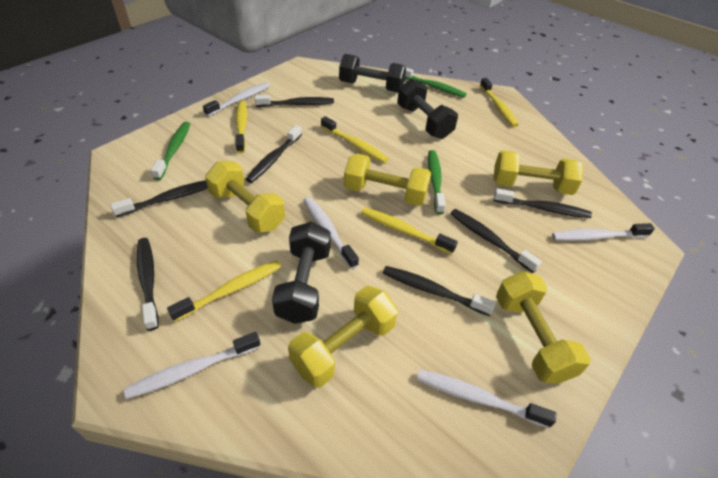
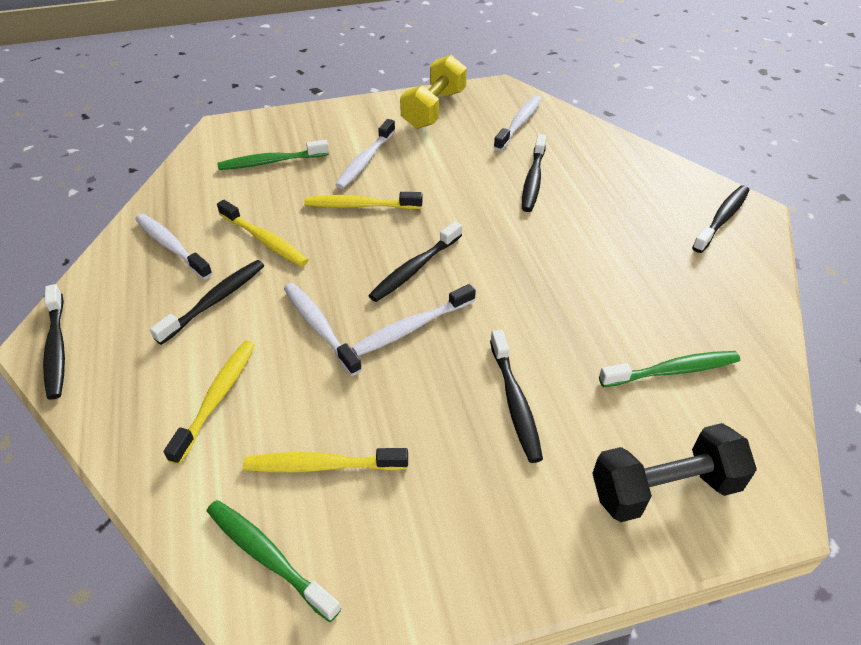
black dumbbell: 3 -> 1
black toothbrush: 7 -> 6
yellow dumbbell: 5 -> 1
yellow toothbrush: 5 -> 4

